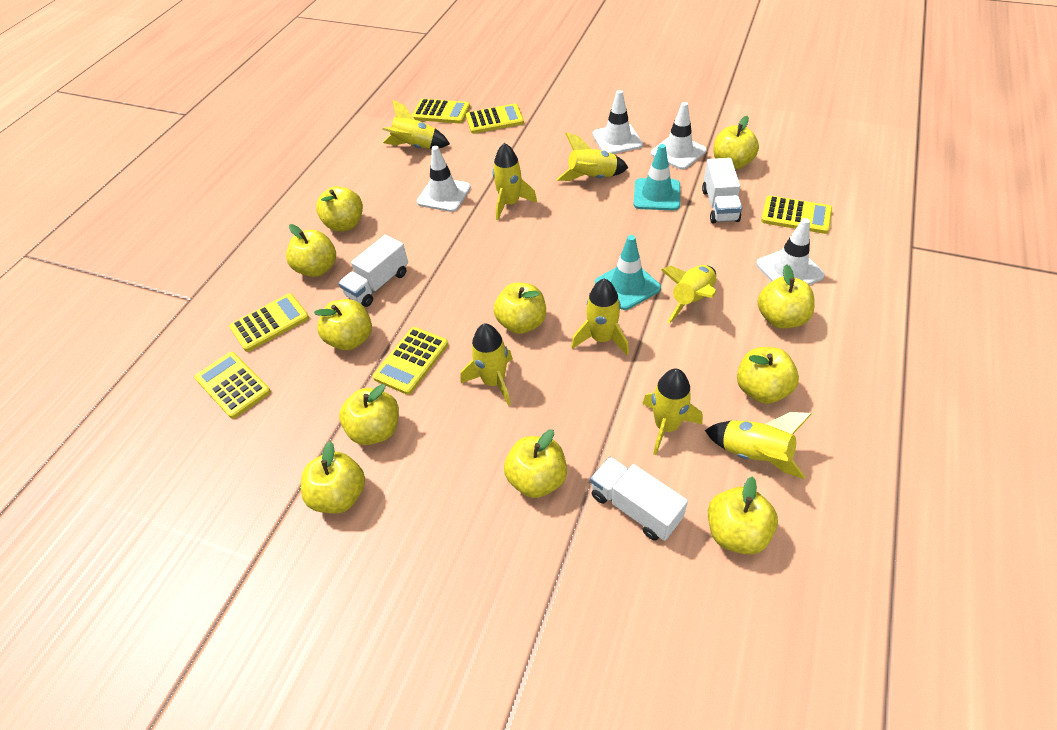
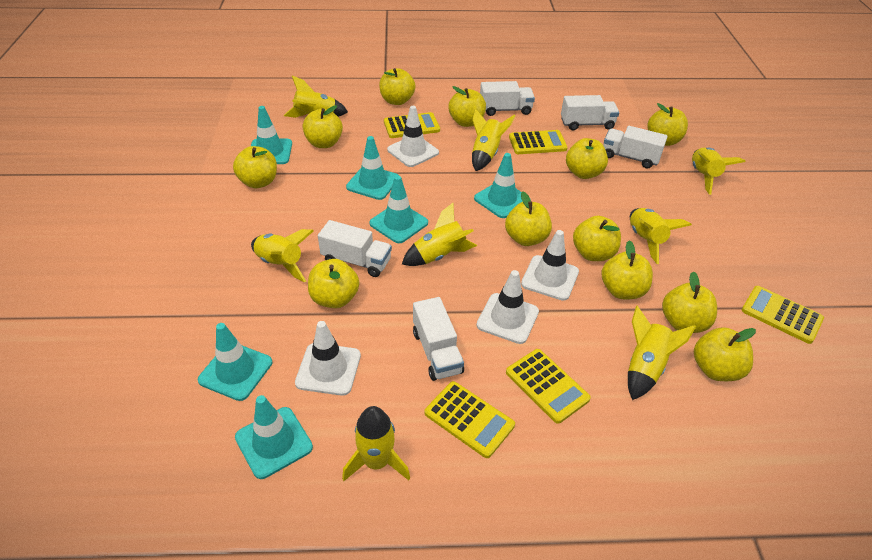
turquoise traffic cone: 2 -> 6
white truck: 3 -> 5
yellow apple: 11 -> 12
yellow calculator: 6 -> 5

